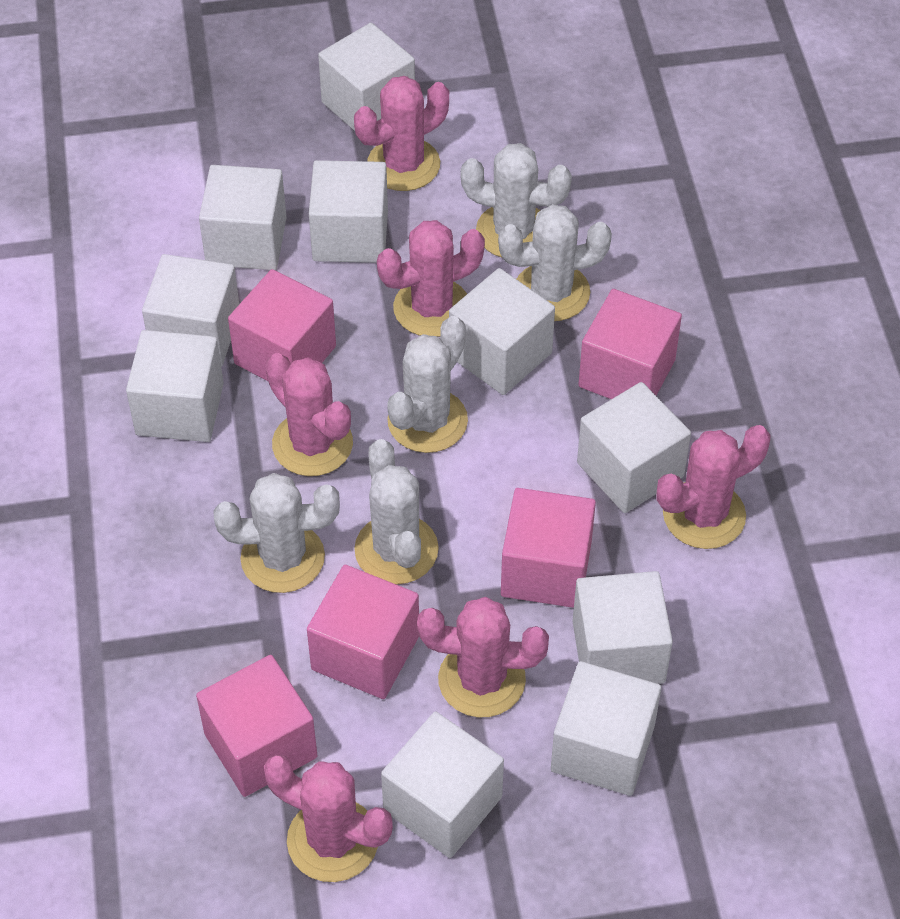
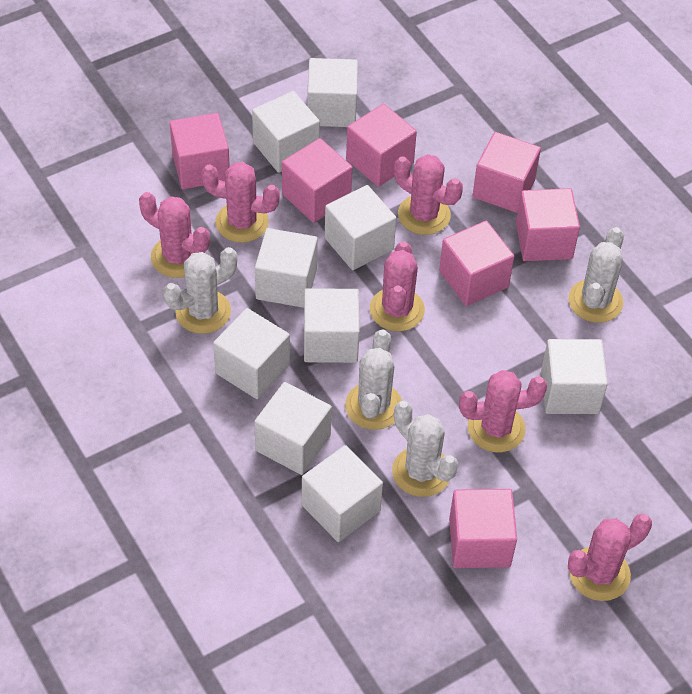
pink cube: 5 -> 7
white cactus: 5 -> 4
white cube: 10 -> 9

